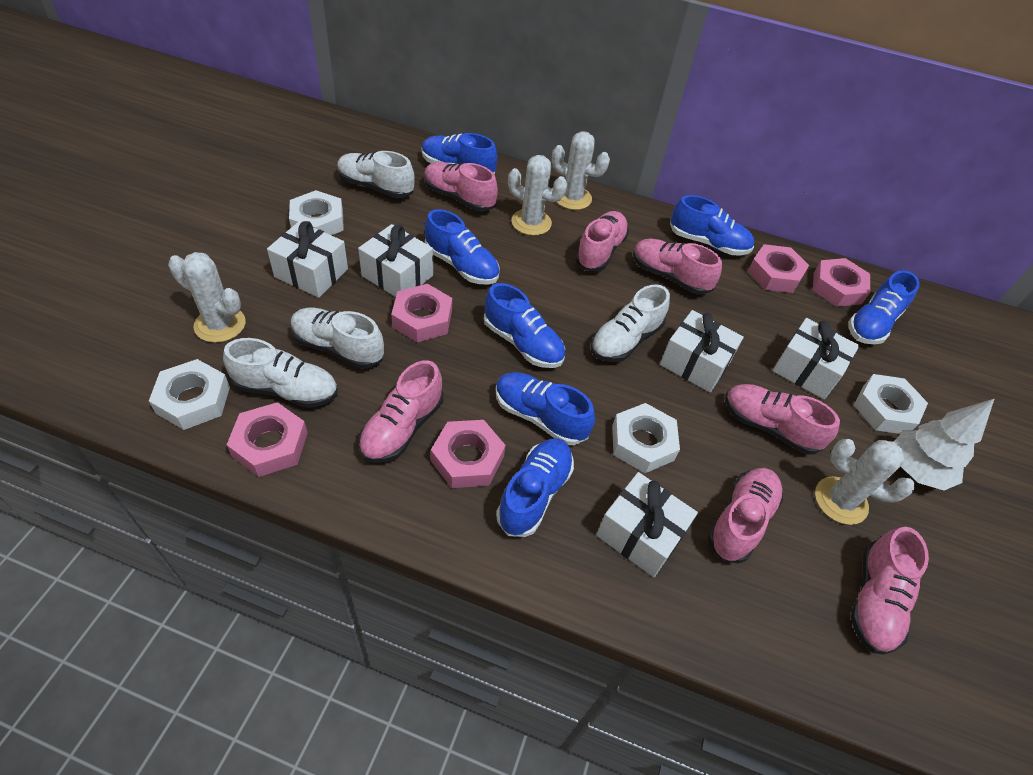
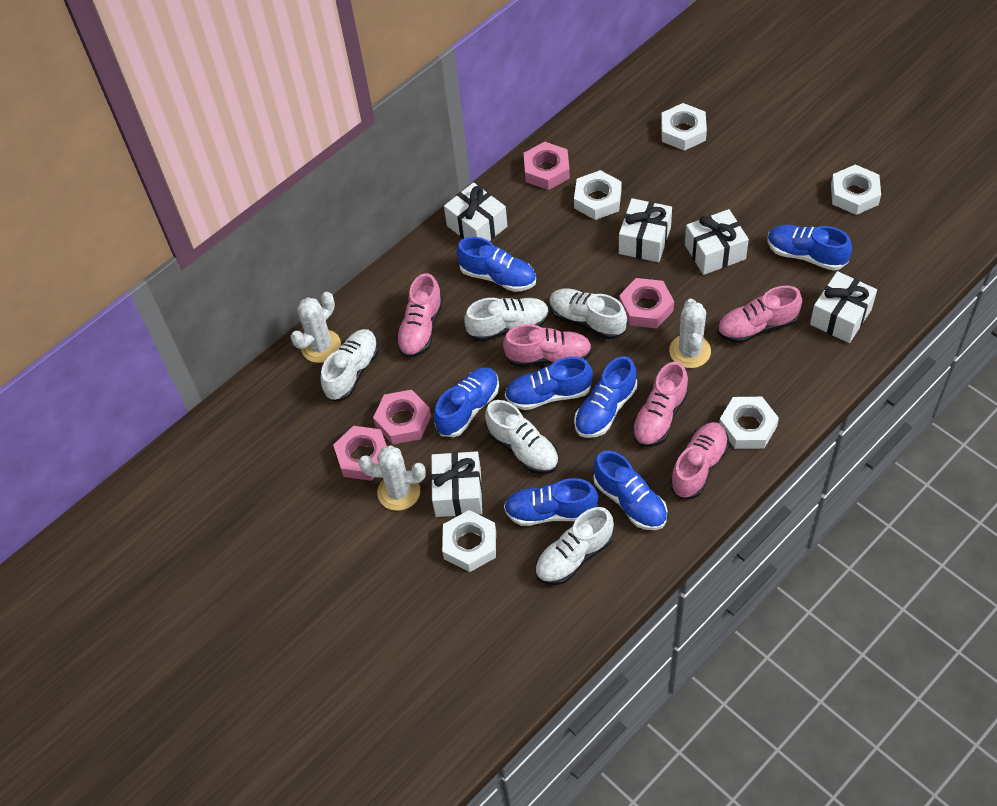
pink nut: 5 -> 4
pink shoe: 7 -> 5
white cactus: 4 -> 3
white nut: 4 -> 5
white shoe: 4 -> 5
white tree: 1 -> 0

